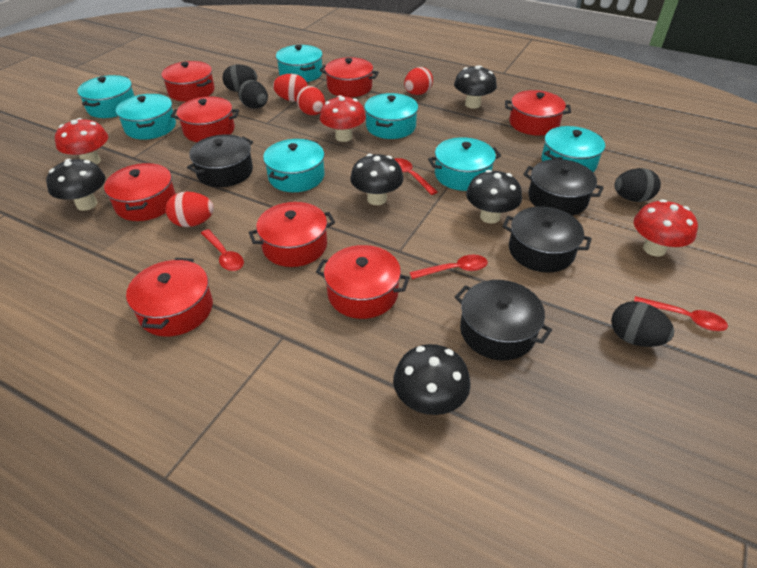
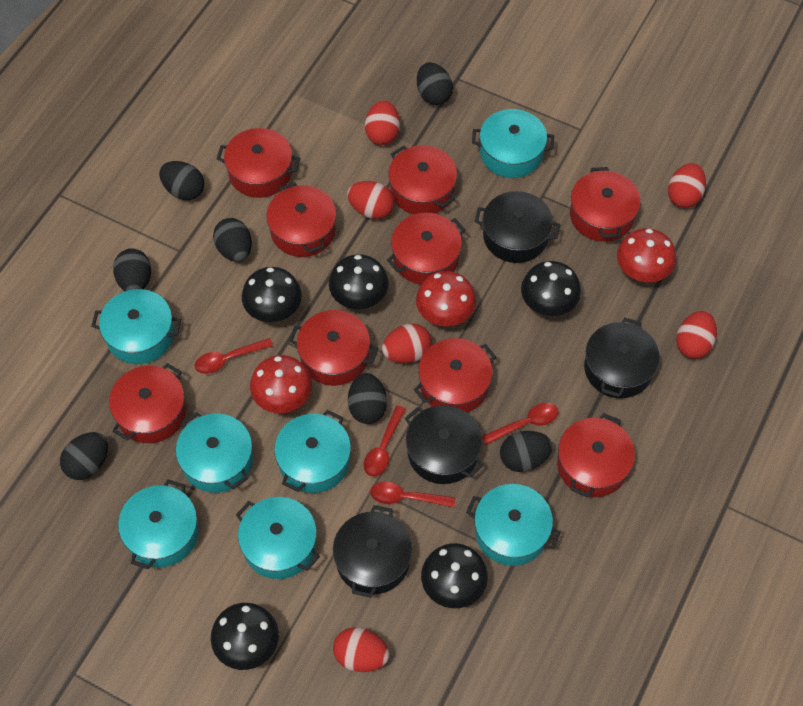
black egg: 4 -> 7
red egg: 4 -> 6
red pot: 8 -> 9

